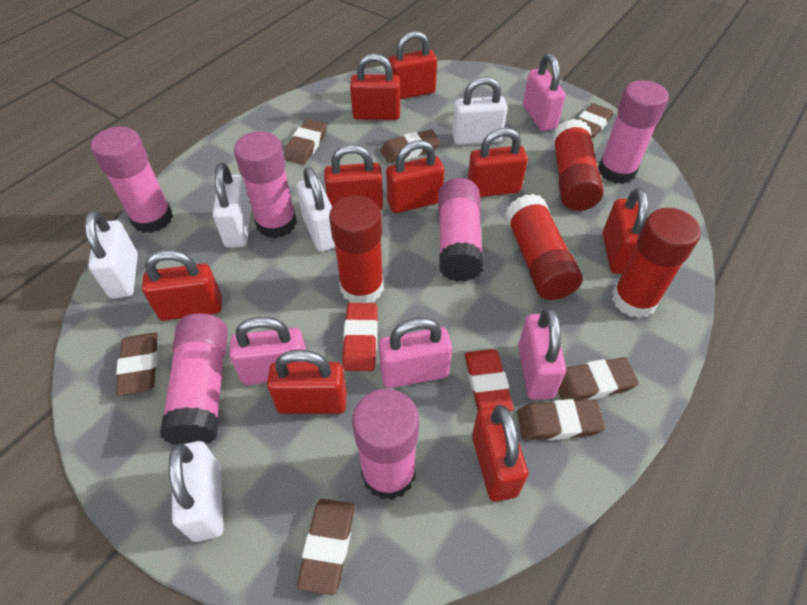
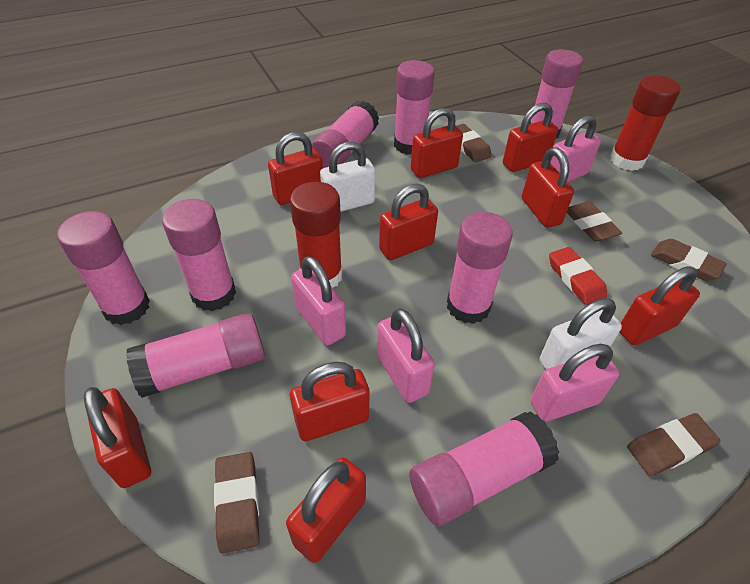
brown eraser: 7 -> 5
pink glue stick: 6 -> 8
red eraser: 2 -> 1
red glue stick: 4 -> 2
white padlock: 5 -> 2

